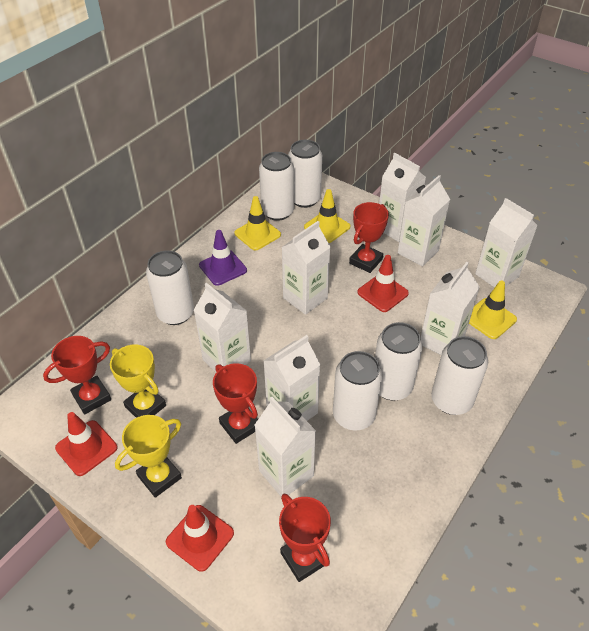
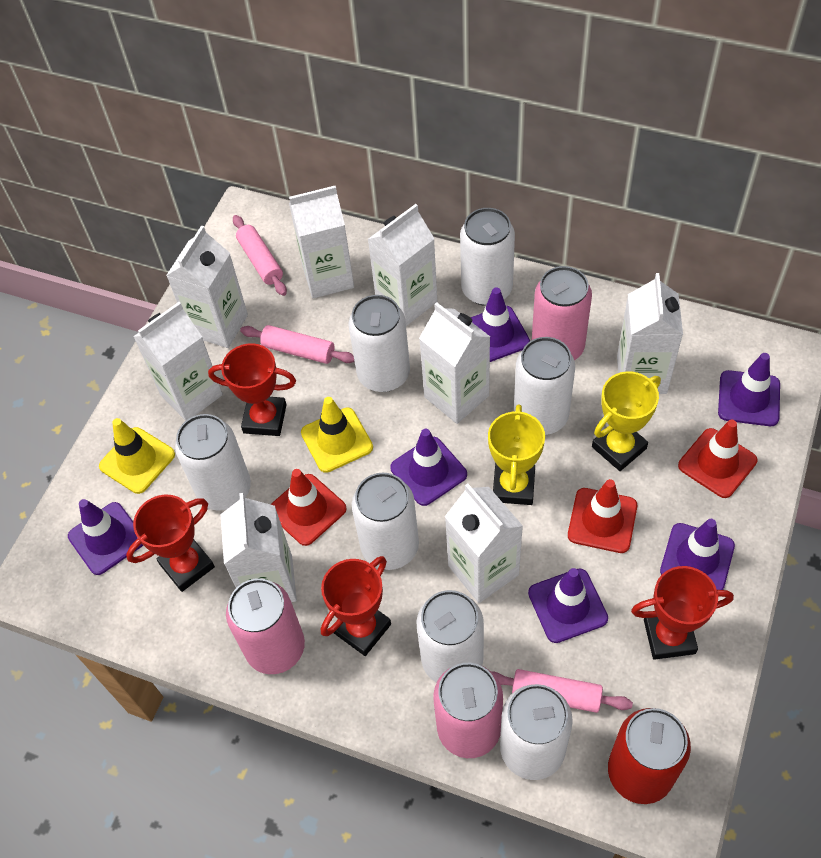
pink can: 0 -> 3
pink rolling pin: 0 -> 3
purple traffic cone: 1 -> 6
red can: 0 -> 1
white can: 6 -> 7
yellow traffic cone: 3 -> 2

